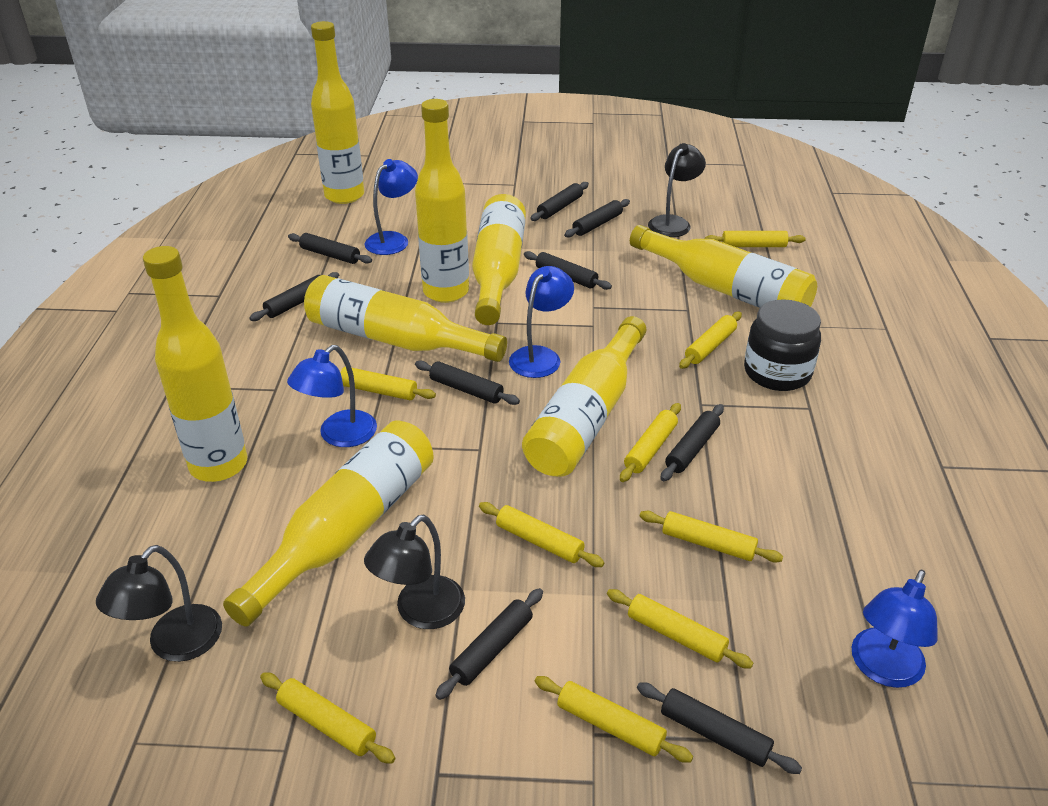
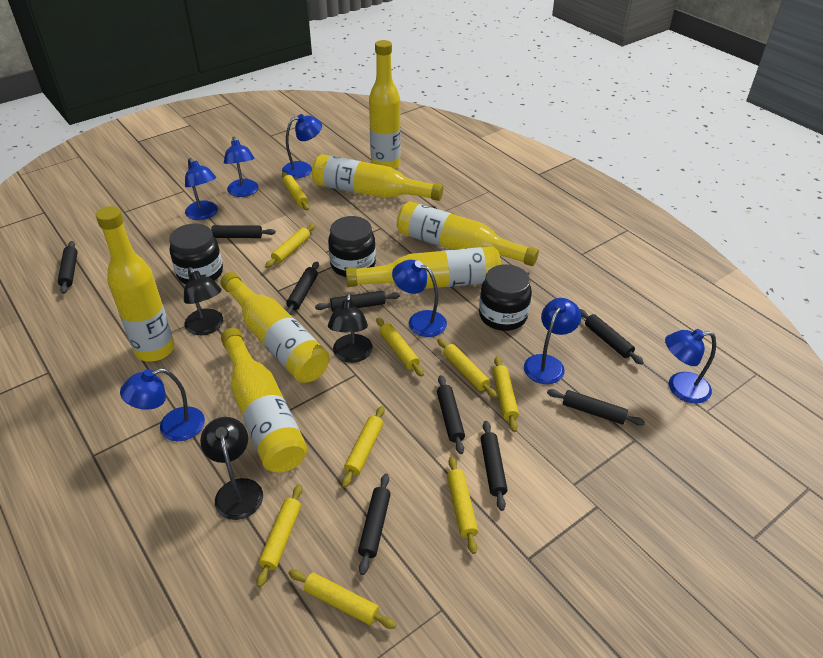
black jar: 1 -> 3
blue lamp: 4 -> 7
yellow bottle: 8 -> 7

